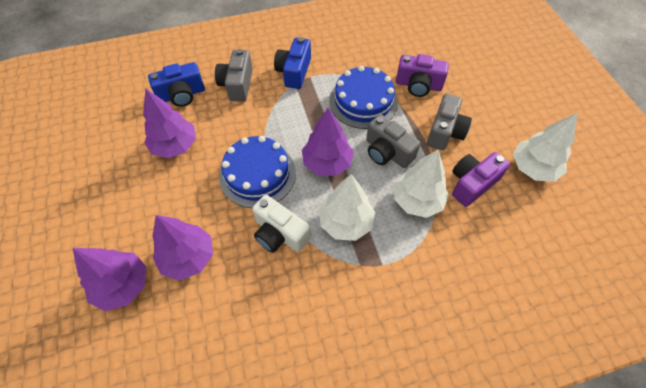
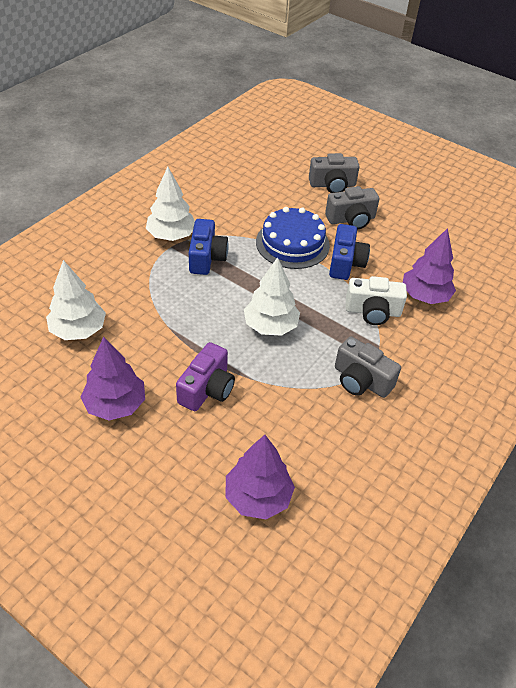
blue cake: 2 -> 1
purple camera: 2 -> 1
purple tree: 4 -> 3

